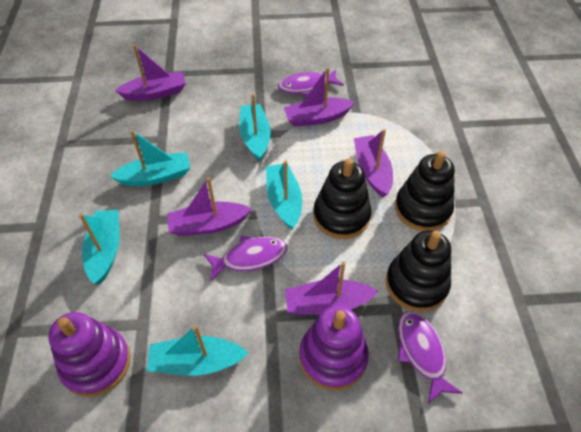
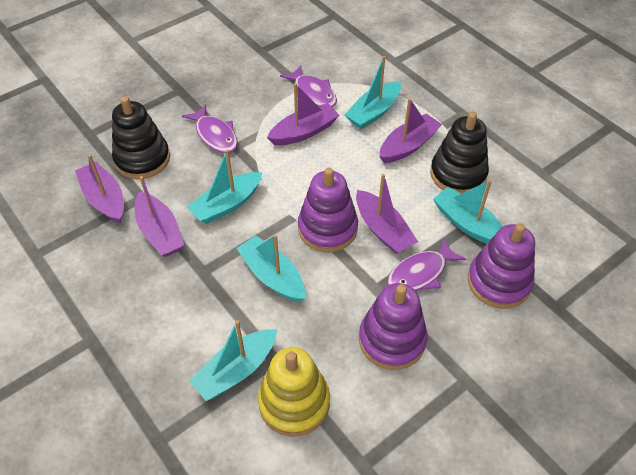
black stacking toy: 3 -> 2
purple stacking toy: 2 -> 3
yellow stacking toy: 0 -> 1

